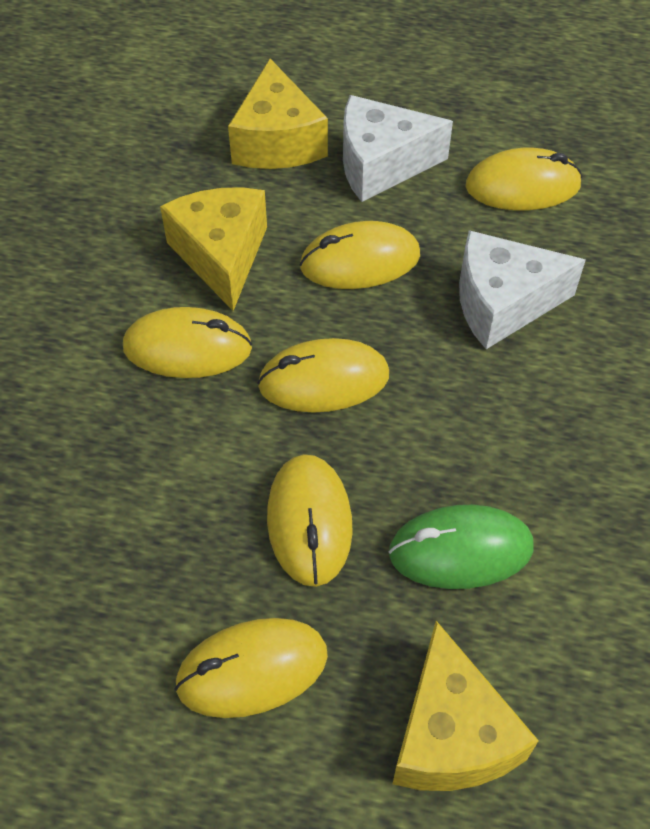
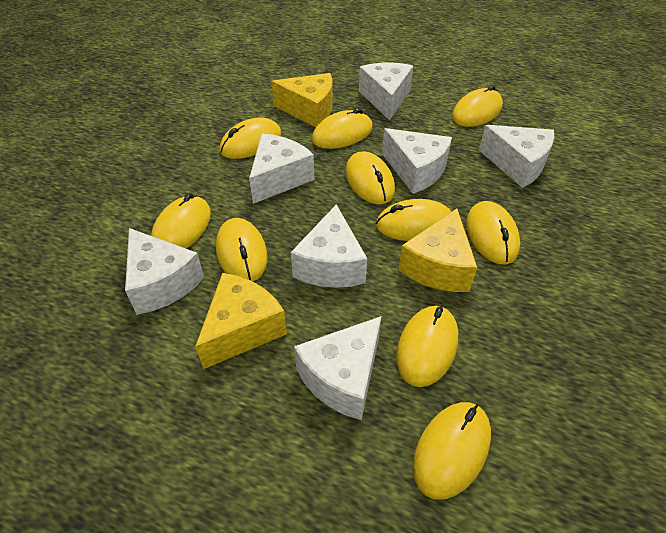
green mouse: 1 -> 0
white cheese: 2 -> 7
yellow mouse: 6 -> 10

